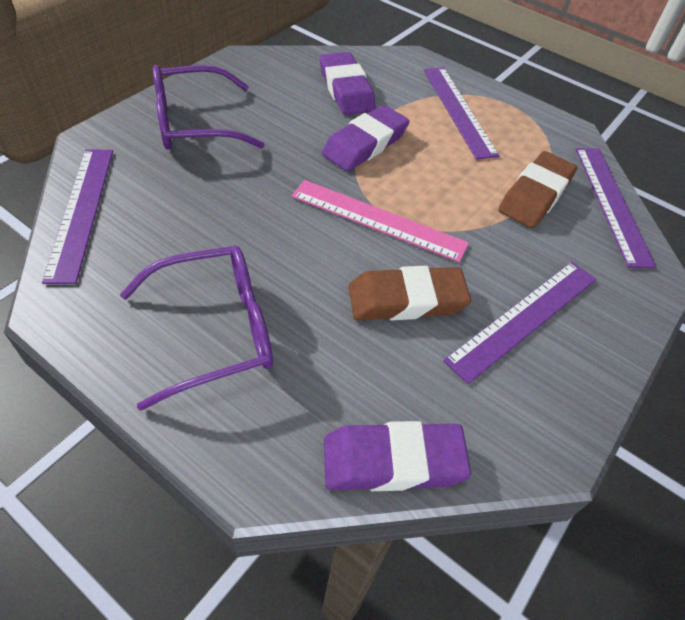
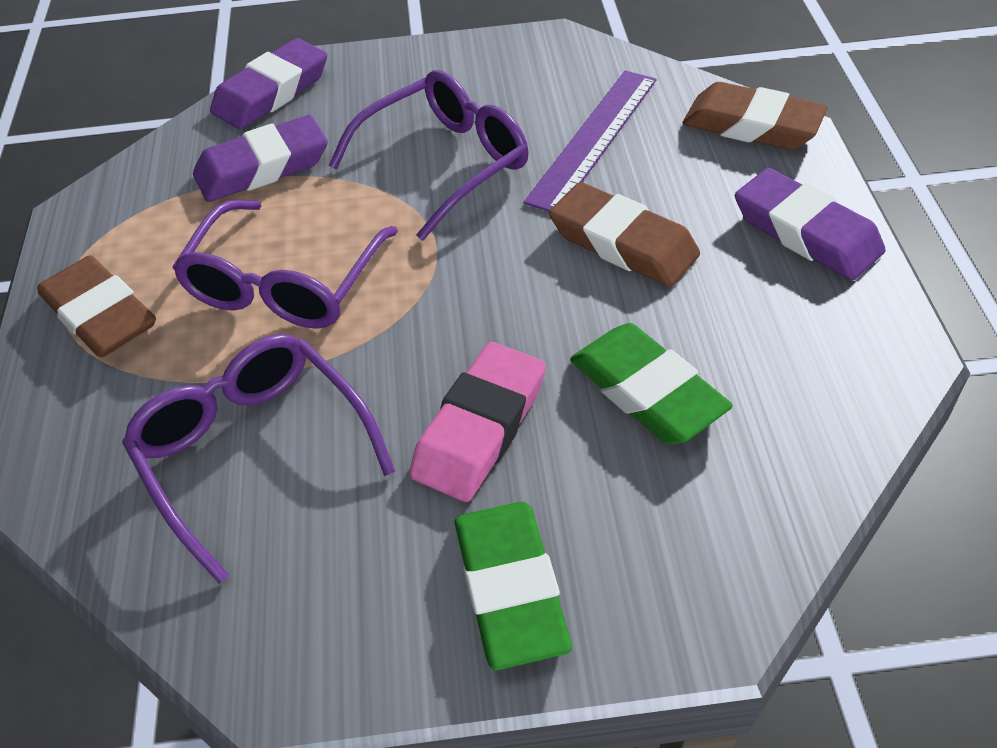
brown eraser: 2 -> 3
green eraser: 0 -> 2
pink eraser: 0 -> 1
pink ruler: 1 -> 0
purple glasses: 2 -> 3
purple ruler: 4 -> 1

